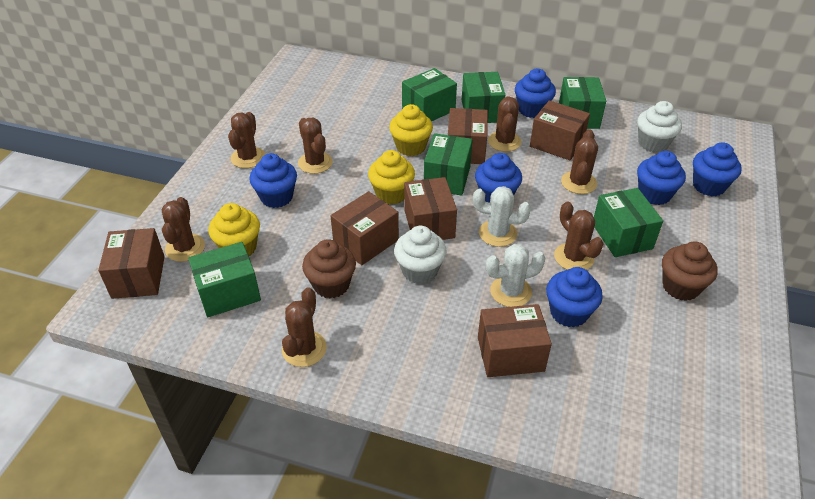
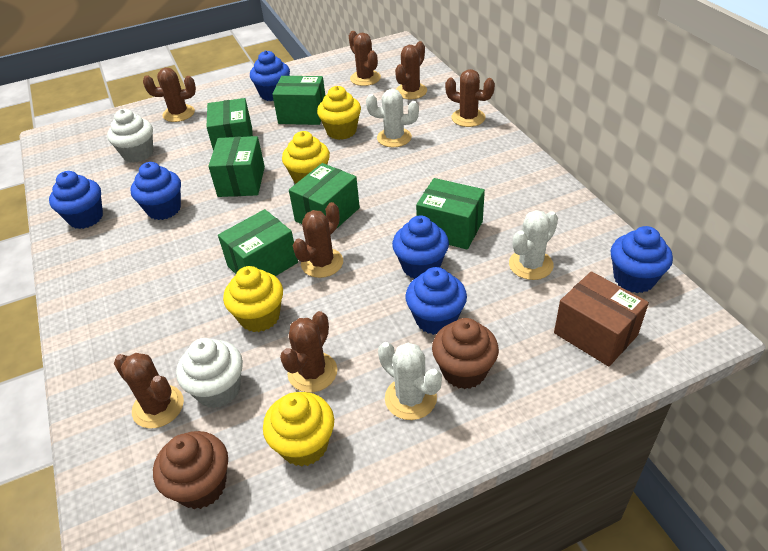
brown box: 6 -> 1
white cactus: 2 -> 3
yellow cupcake: 3 -> 4

